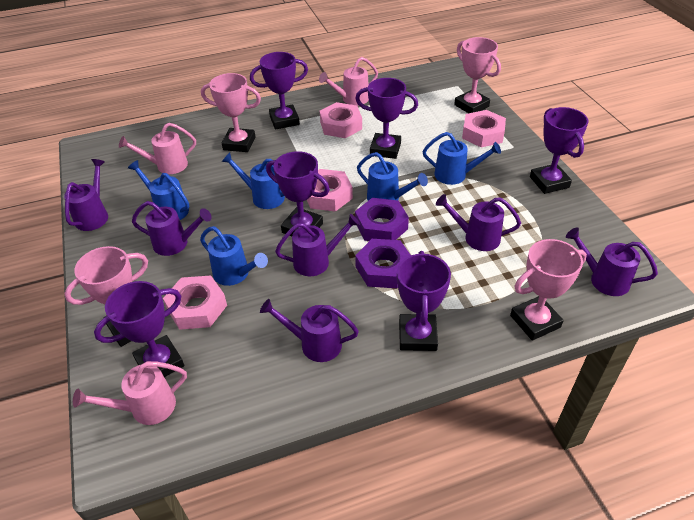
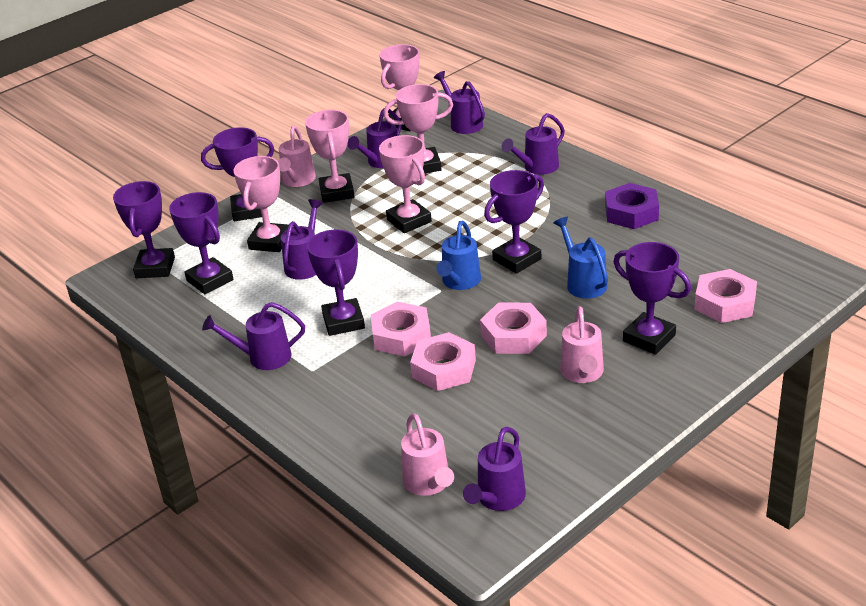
blue watering can: 5 -> 2
pink trophy: 4 -> 5
purple nut: 2 -> 1

